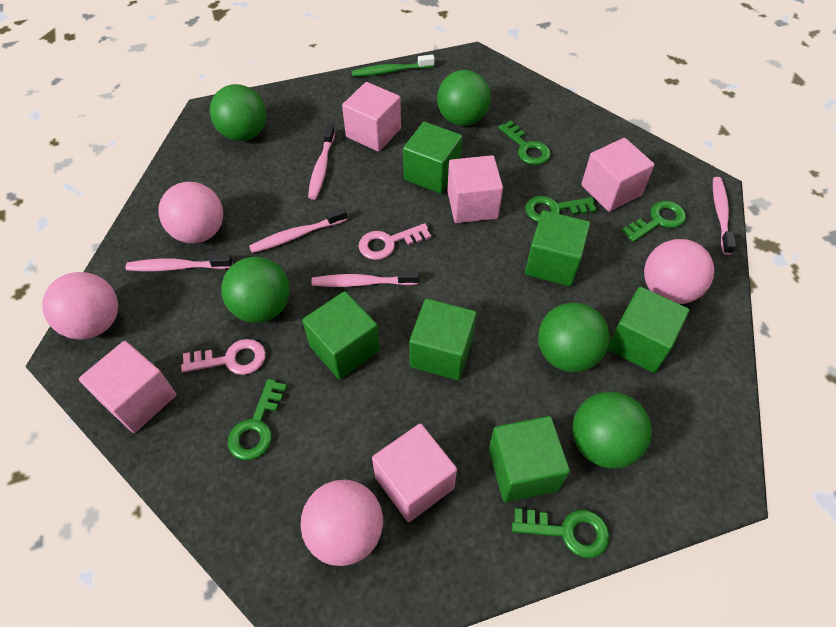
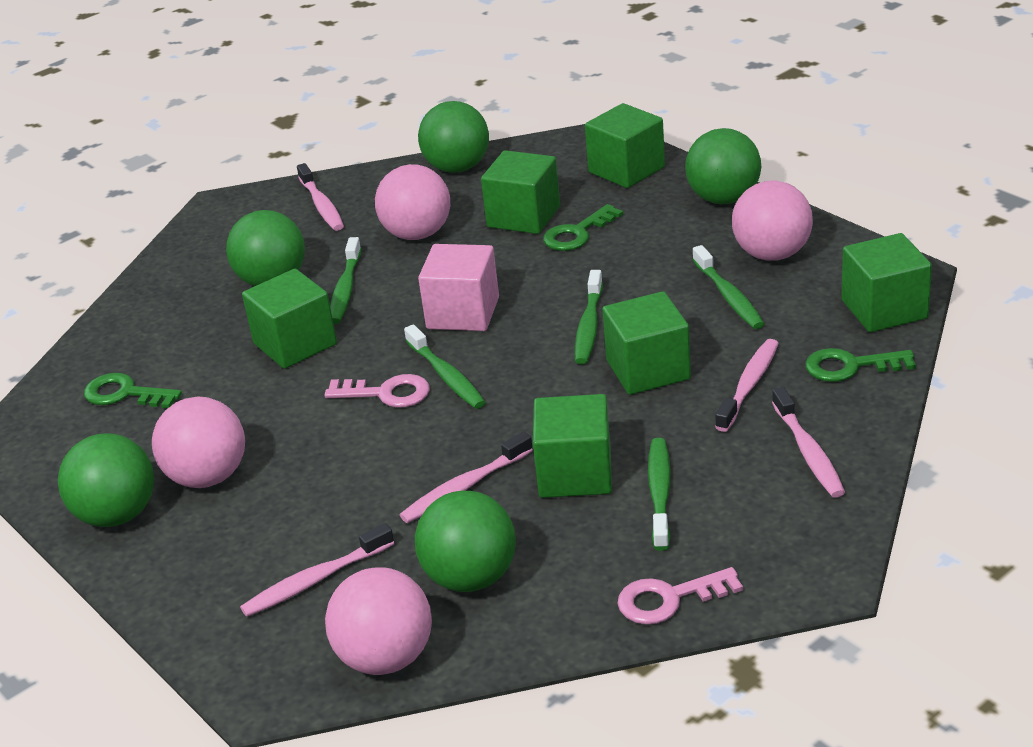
green key: 5 -> 3
green toothbrush: 1 -> 5
pink cube: 5 -> 1

